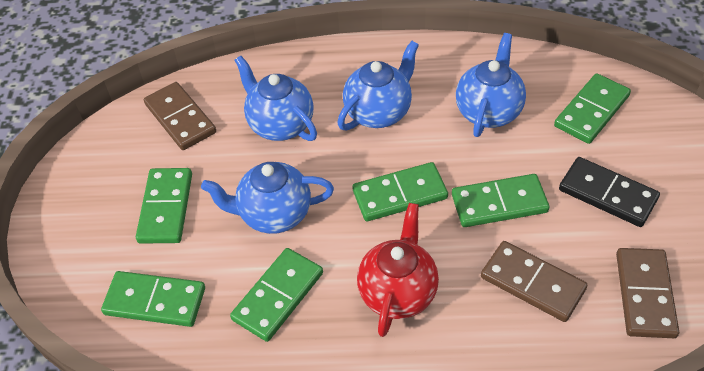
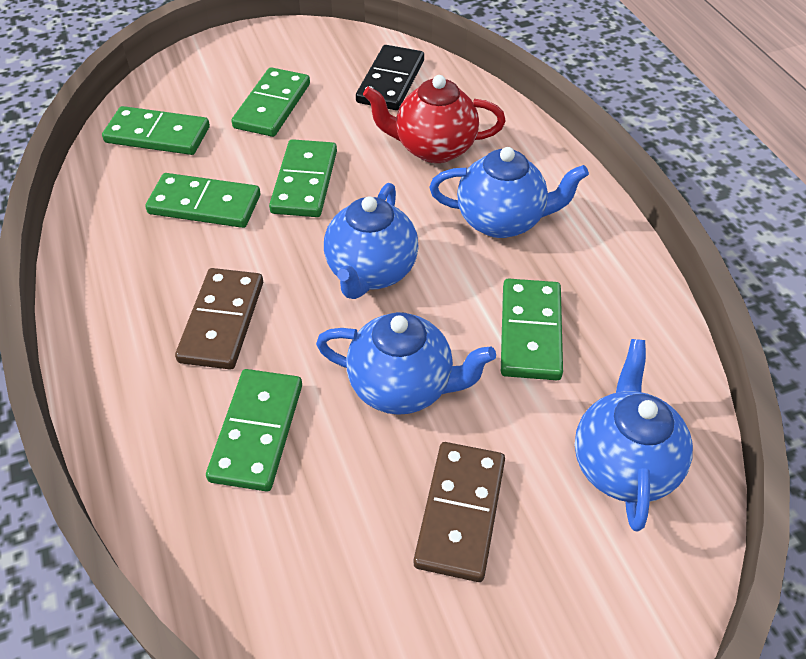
brown domino: 3 -> 2

